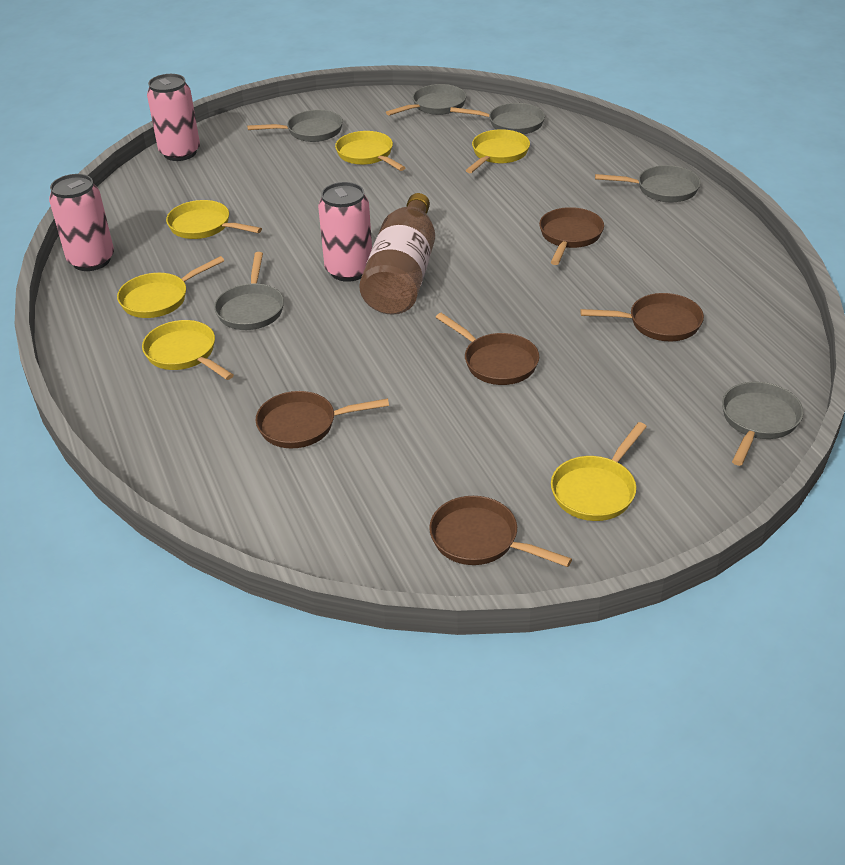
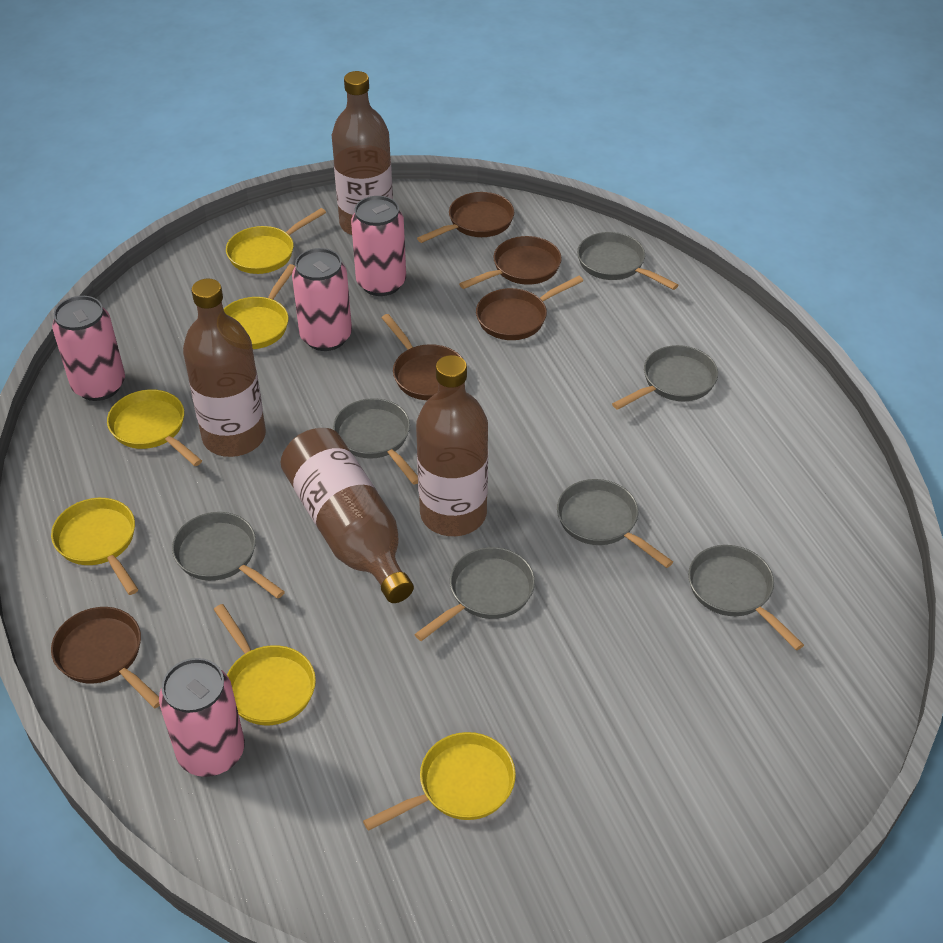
brown bottle: 1 -> 4
grey pan: 6 -> 7
pink can: 3 -> 4

